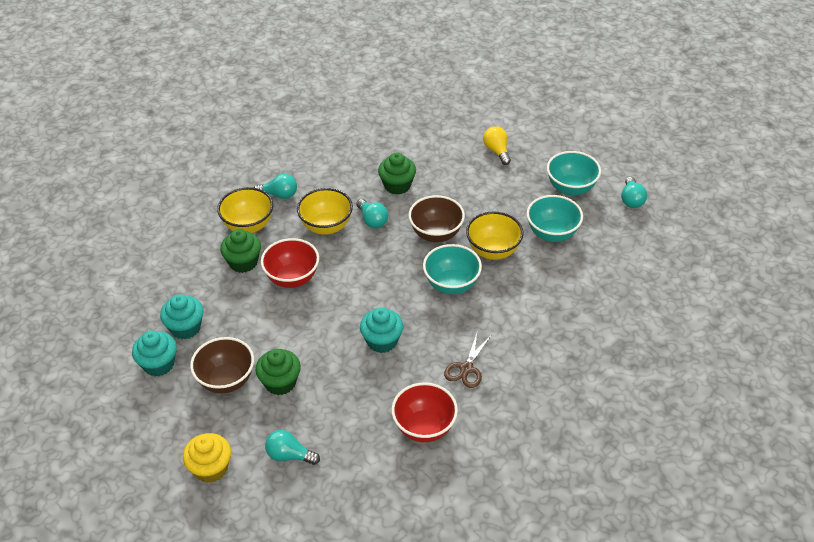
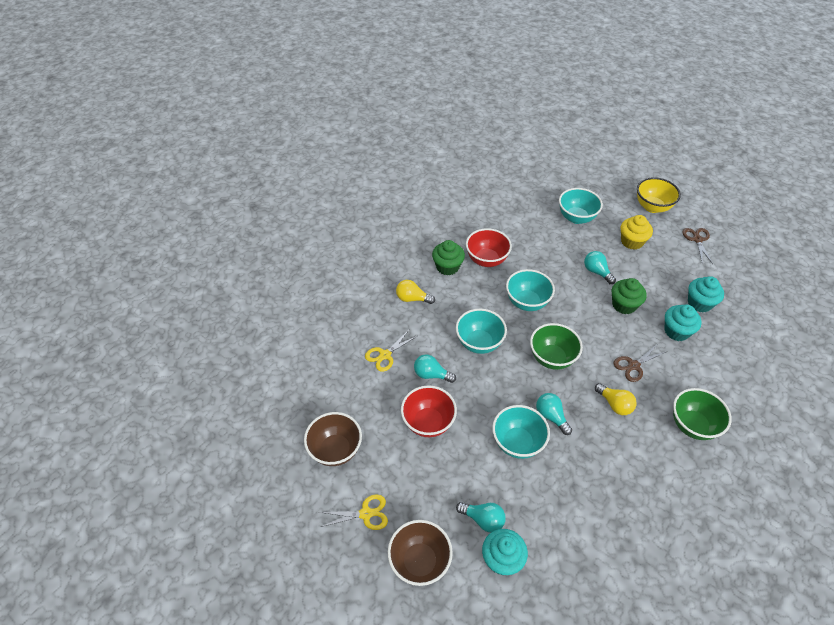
brown scissors: 1 -> 2
green bowl: 0 -> 2
green cupcake: 3 -> 2
turquoise bowl: 3 -> 4
yellow bowl: 3 -> 1
yellow light bulb: 1 -> 2
yellow scissors: 0 -> 2

